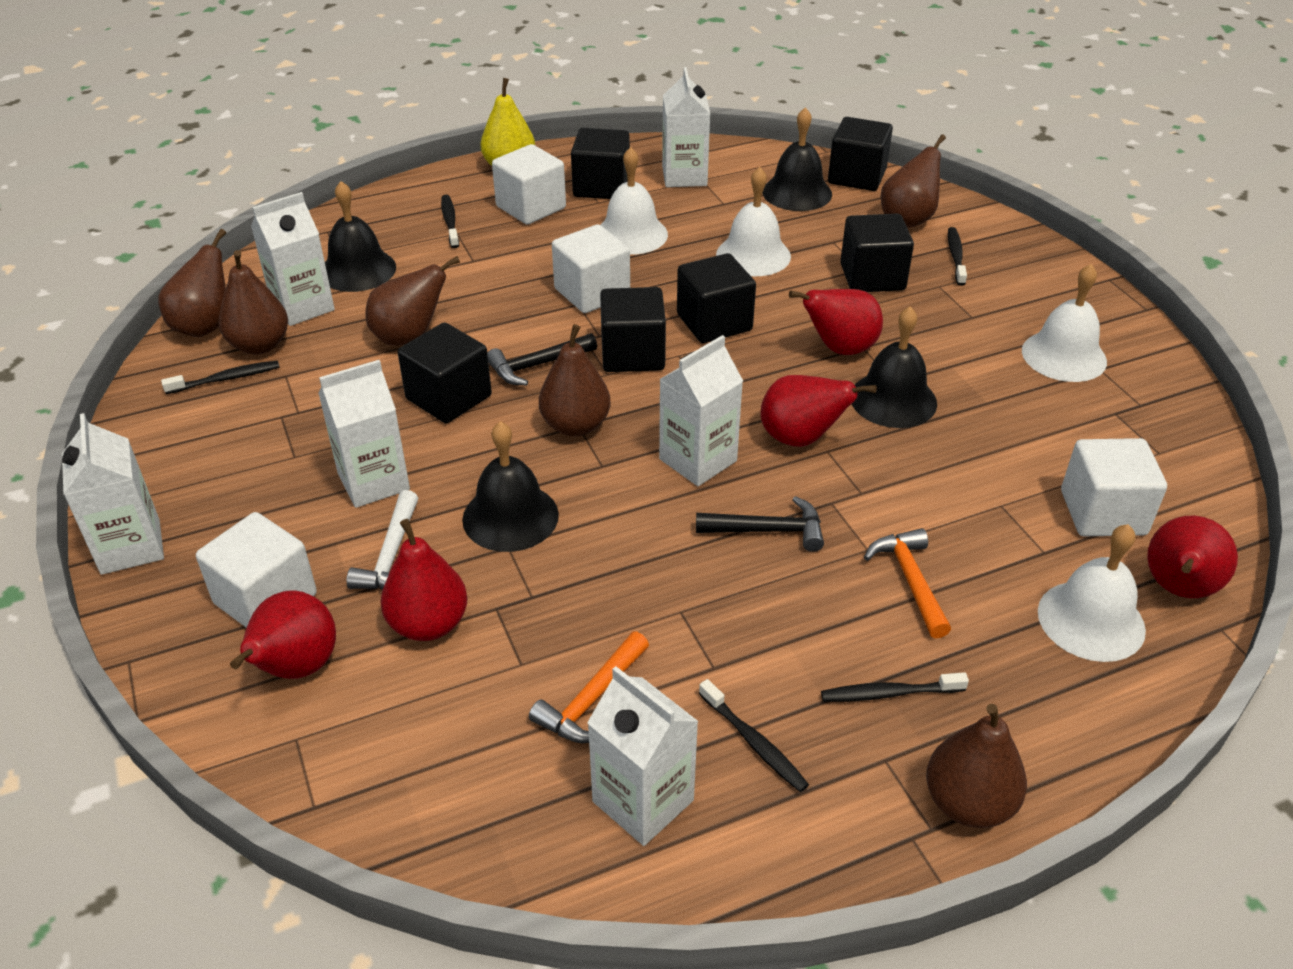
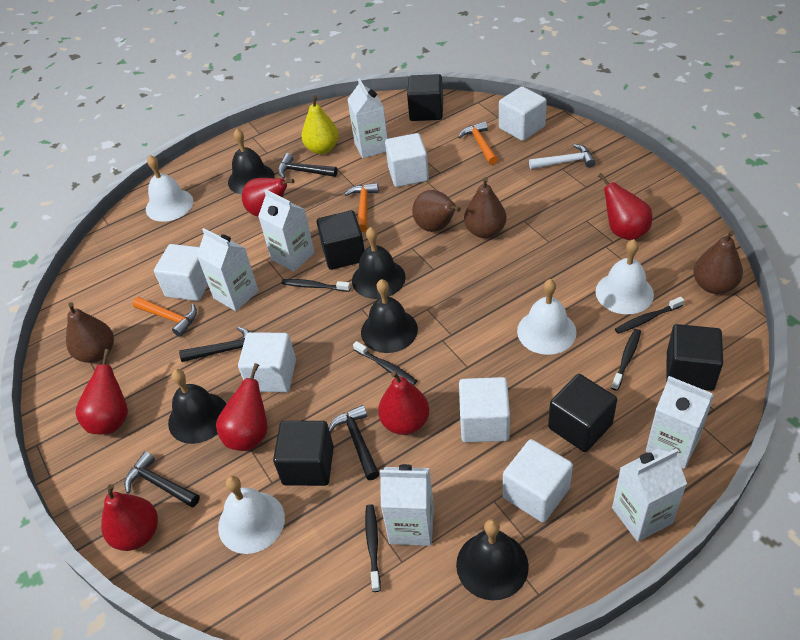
black bell: 4 -> 5
black cube: 6 -> 5
black hammer: 2 -> 4
brown pear: 6 -> 4
orange hammer: 2 -> 3
red pear: 5 -> 6
white cube: 4 -> 6

